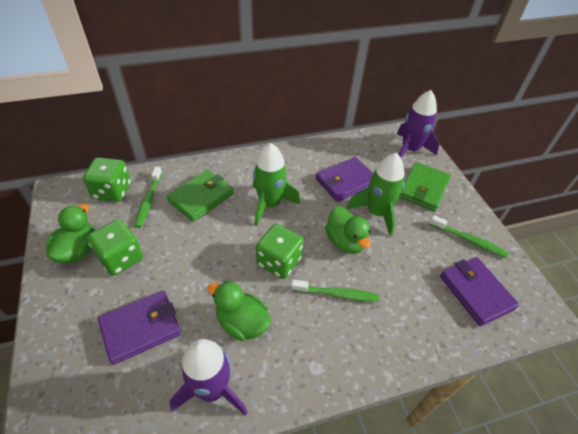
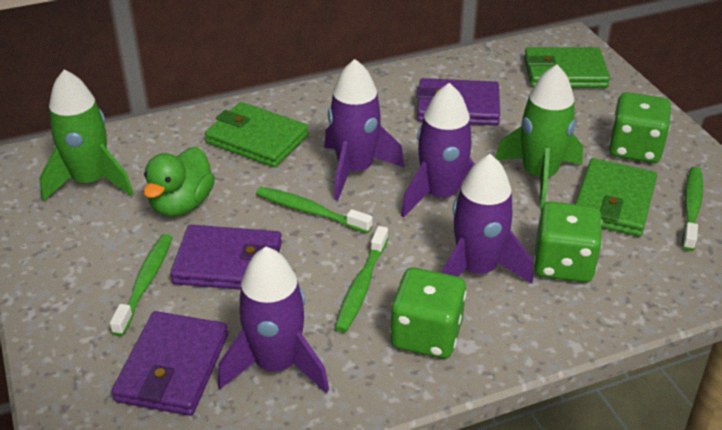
green duck: 3 -> 1
green toothbrush: 3 -> 4
green wallet: 2 -> 3
purple rocket: 2 -> 4

